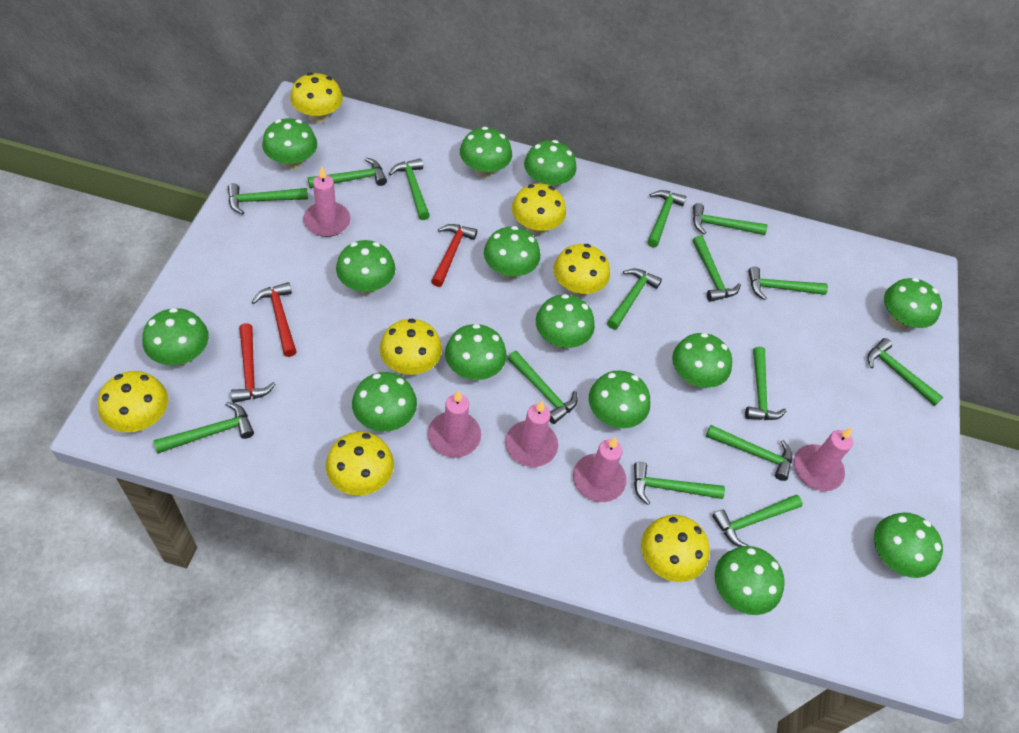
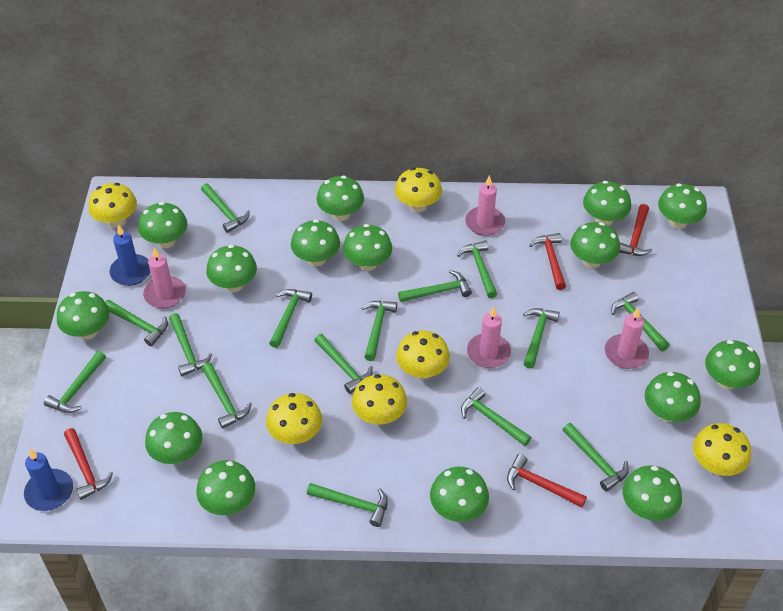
blue candle: 0 -> 2
green mushroom: 14 -> 15
pink candle: 5 -> 4
red hammer: 3 -> 4
yellow mushroom: 7 -> 6

